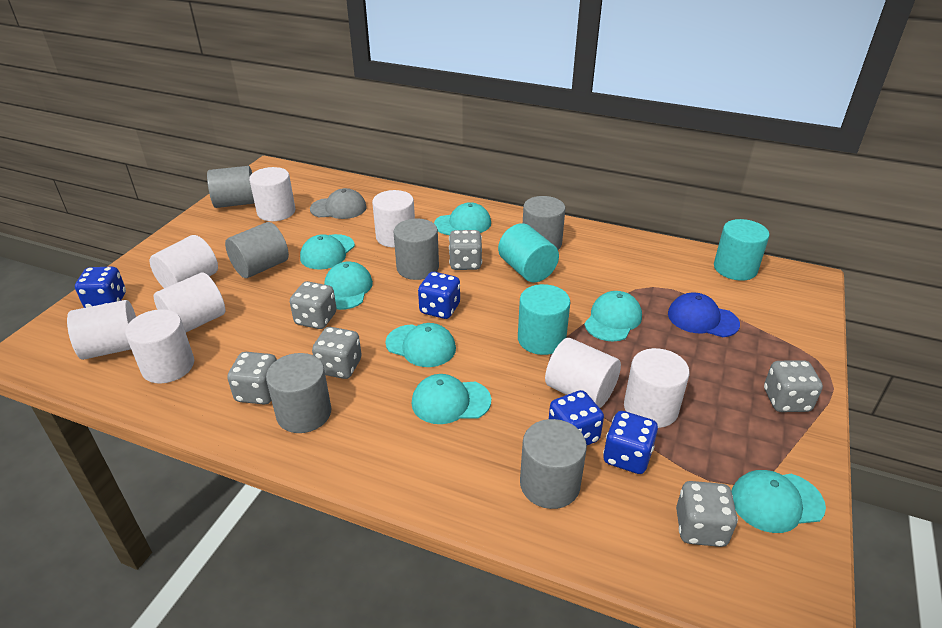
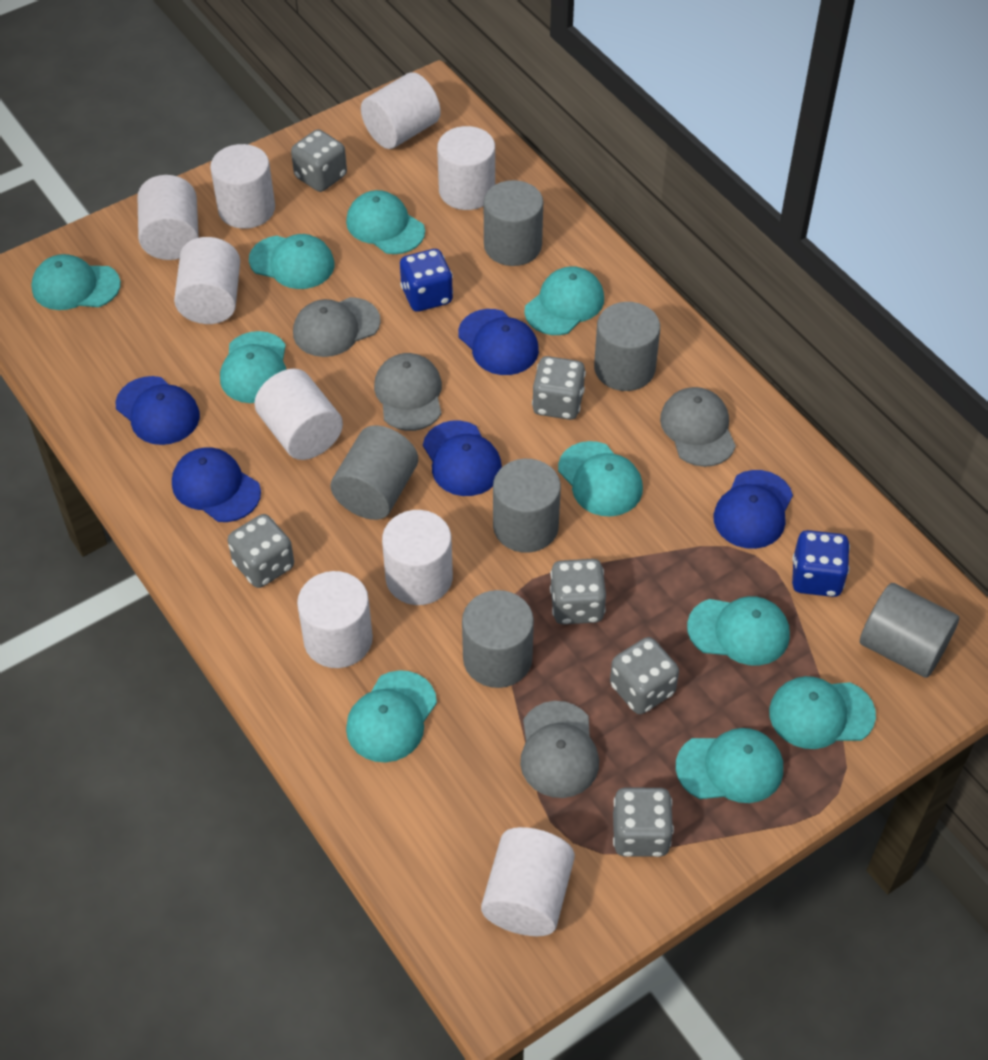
blue cap: 1 -> 5
blue dice: 4 -> 2
grey cap: 1 -> 4
turquoise cap: 7 -> 10
turquoise cylinder: 3 -> 0
white cylinder: 8 -> 9

